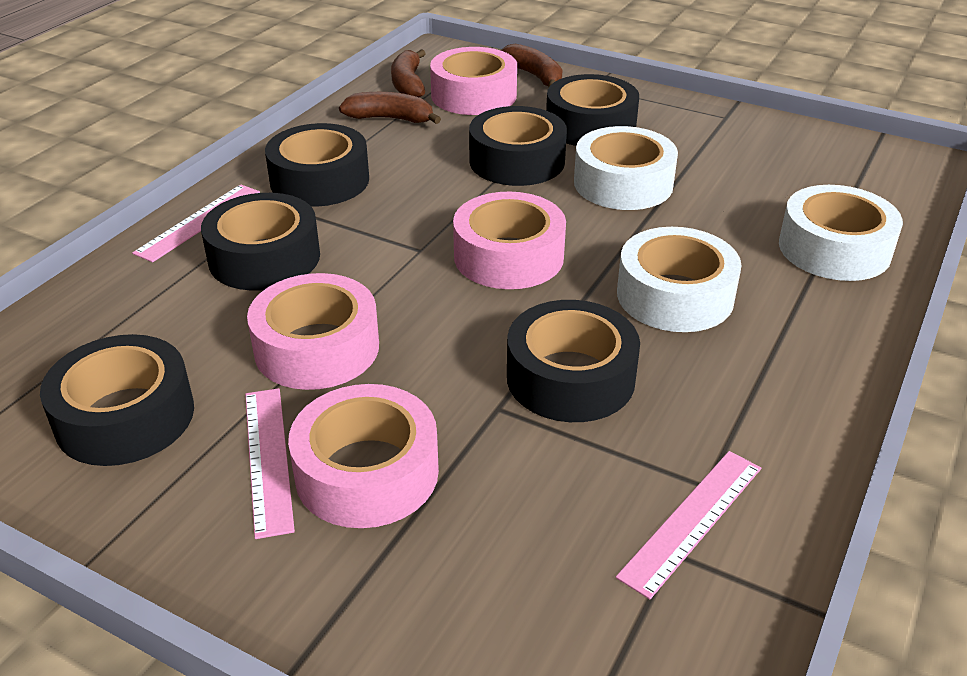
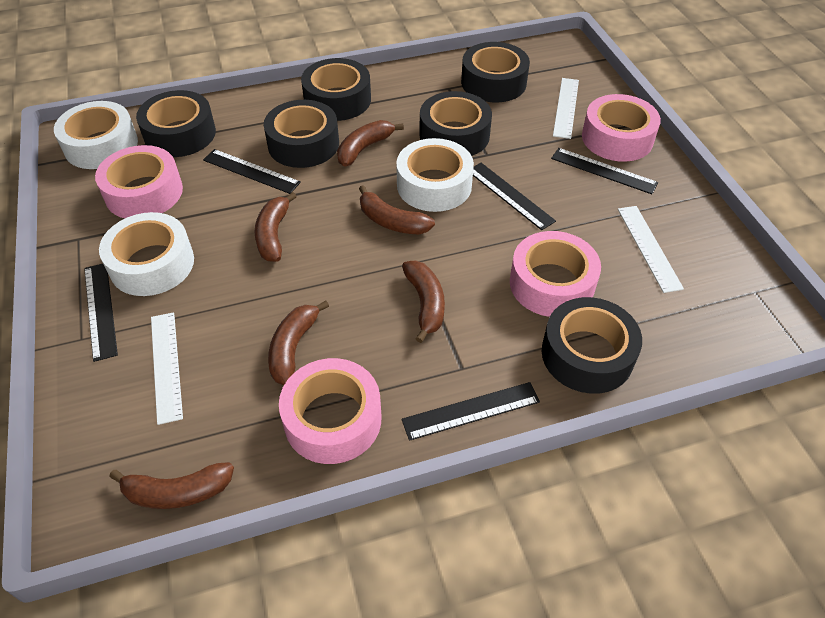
black ruler: 0 -> 5
brown banana: 3 -> 6
pink ruler: 3 -> 0
white ruler: 0 -> 3

